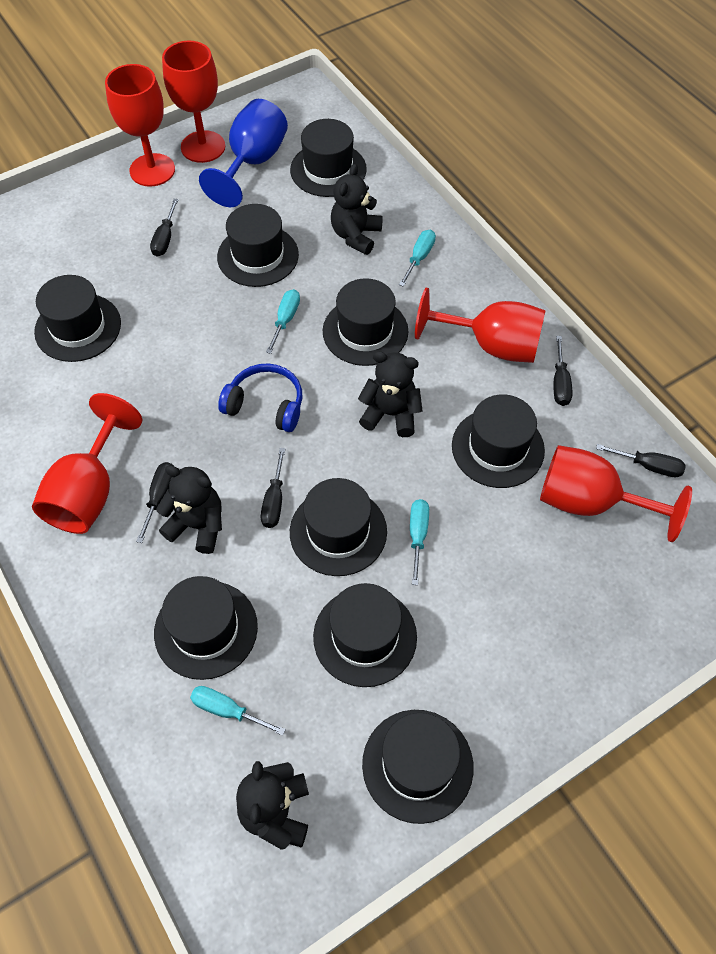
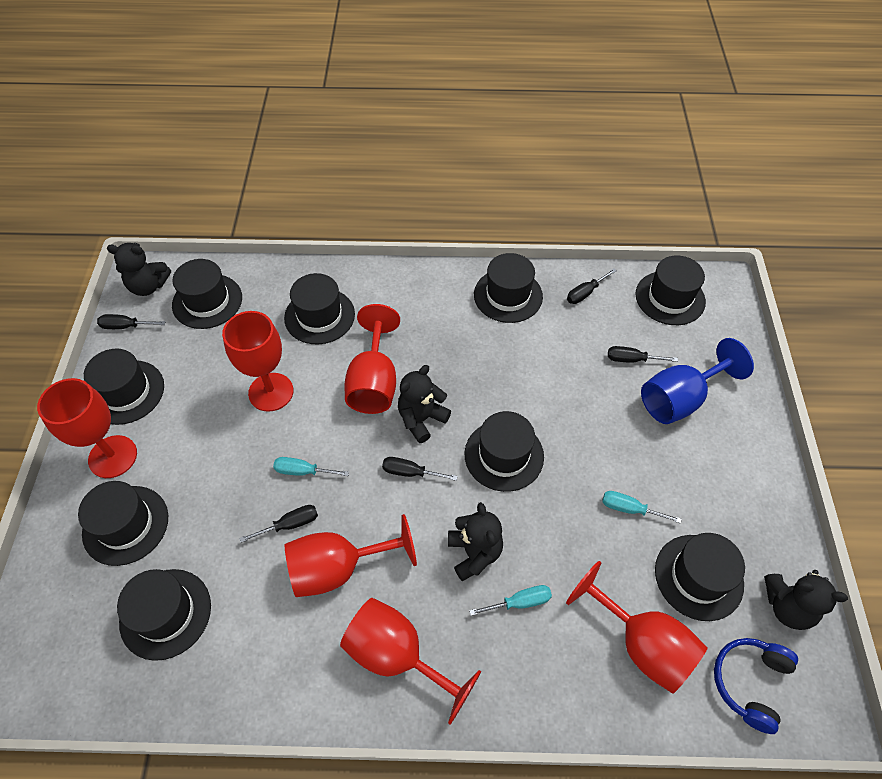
red goblet: 5 -> 6
turquoise screwdriver: 4 -> 3

